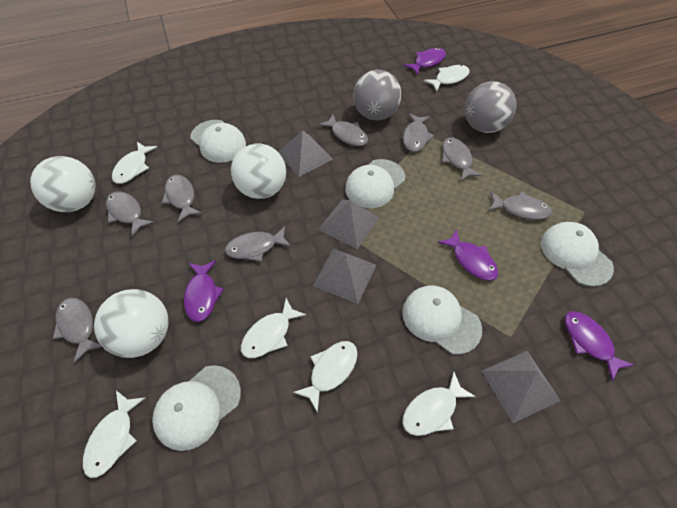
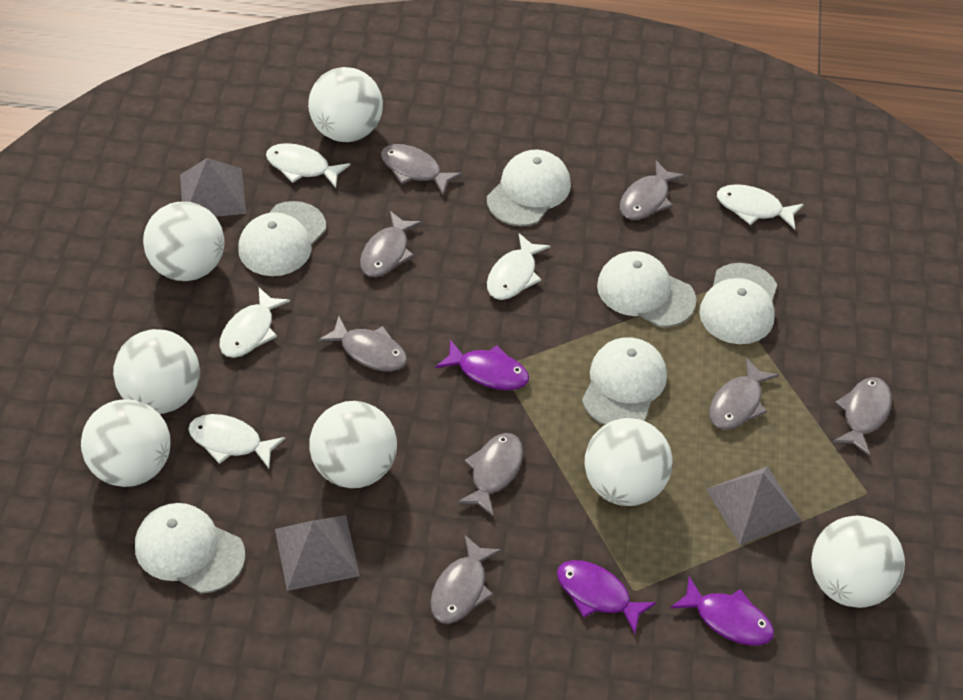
grey ball: 2 -> 0
grey pyramid: 4 -> 3
purple fish: 4 -> 3
white ball: 3 -> 7
white cap: 5 -> 6
white fish: 6 -> 5

